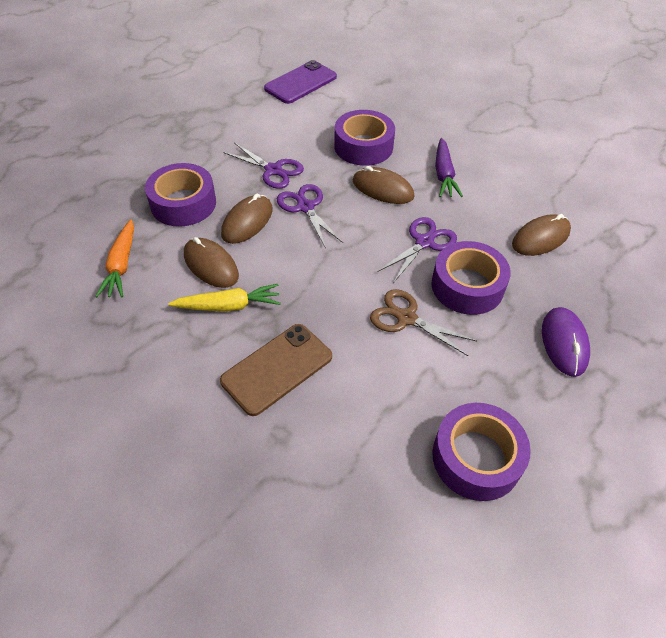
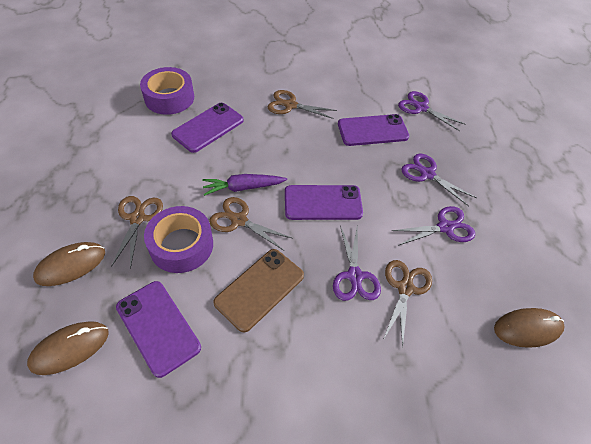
brown mouse: 4 -> 3
brown scissors: 1 -> 4
orange carrot: 1 -> 0
purple mouse: 1 -> 0
purple phone: 1 -> 4
purple scissors: 3 -> 4
purple tape: 4 -> 2
yellow carrot: 1 -> 0

